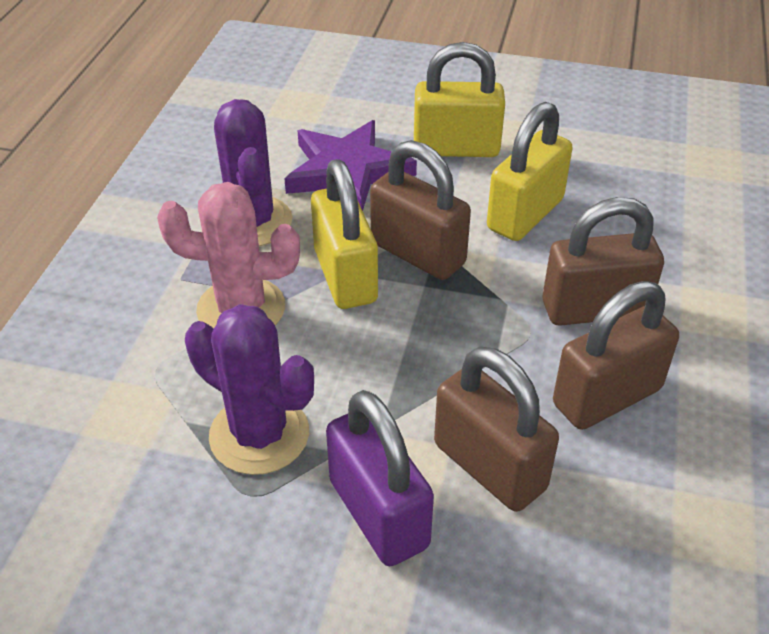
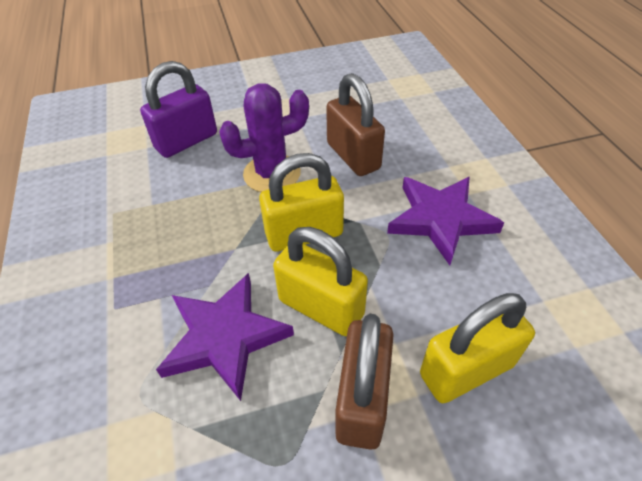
brown padlock: 4 -> 2
pink cactus: 1 -> 0
purple cactus: 2 -> 1
purple star: 1 -> 2

